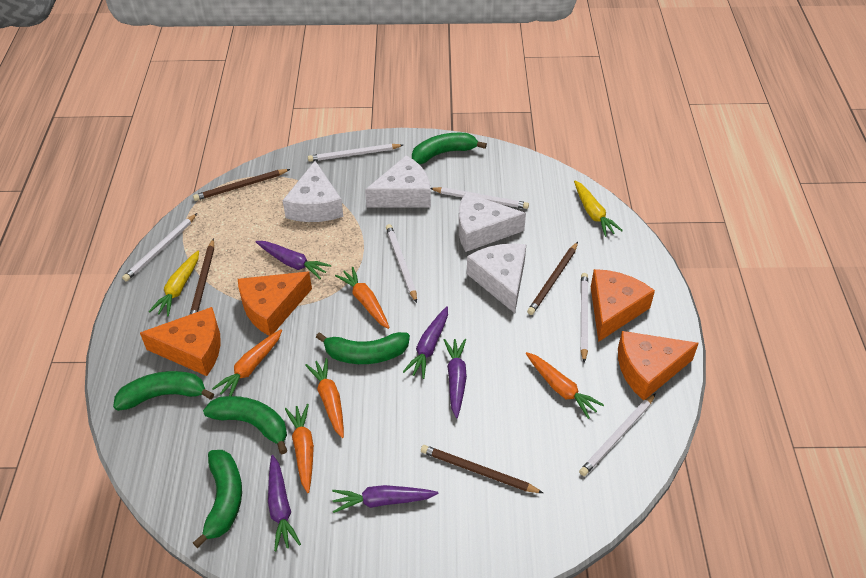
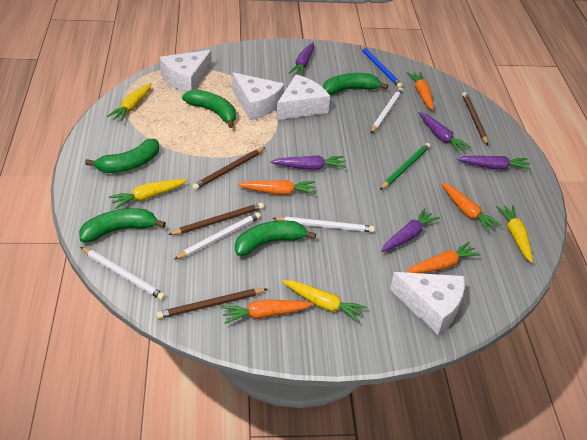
blue pencil: 0 -> 1
green pencil: 0 -> 1
orange cheese: 4 -> 0
white pencil: 6 -> 4
yellow carrot: 2 -> 4

